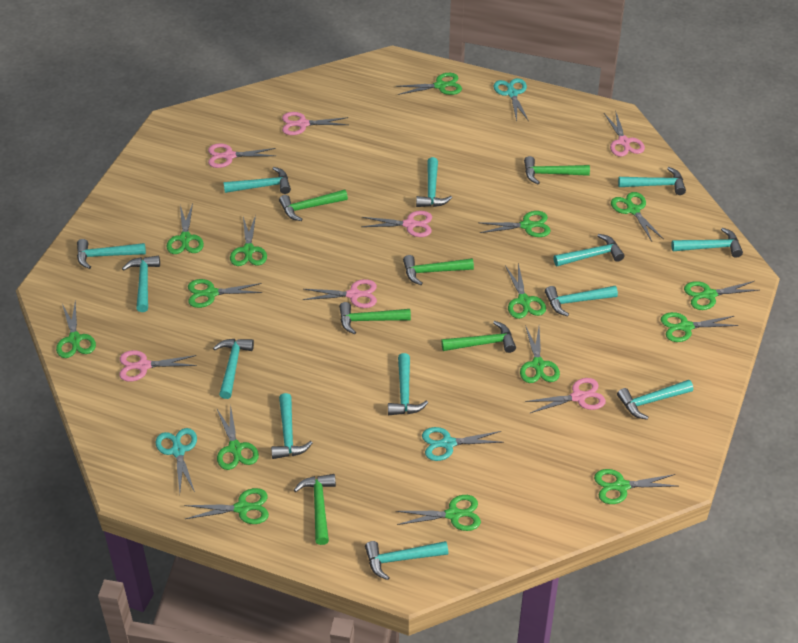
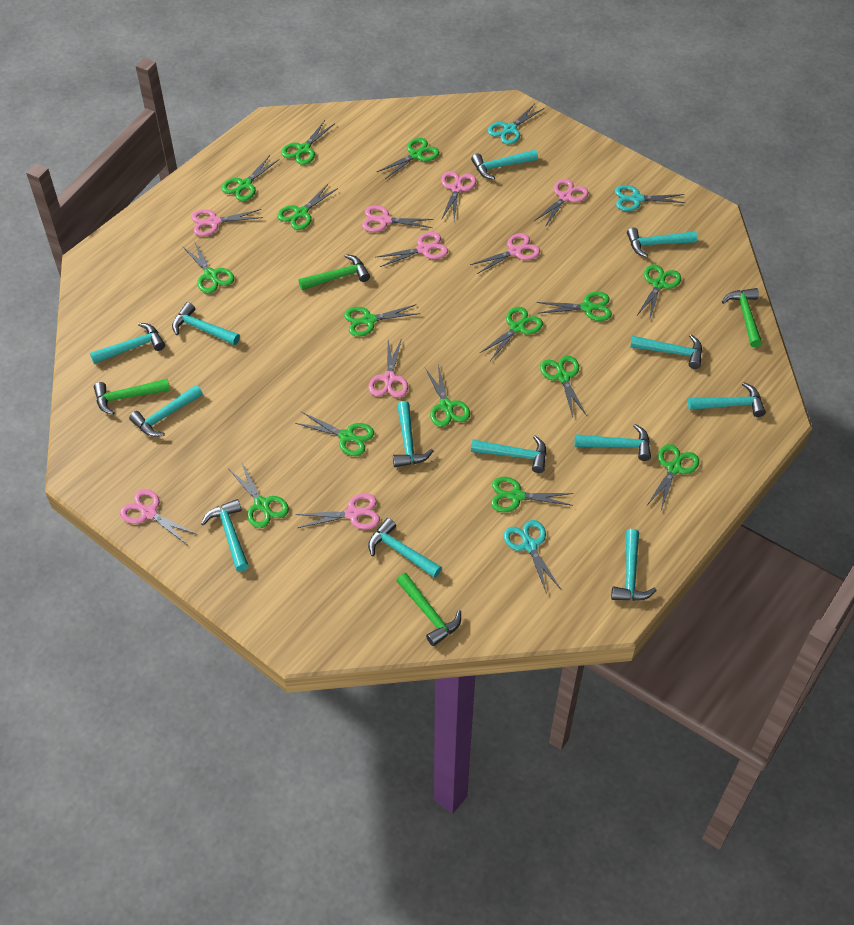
green hammer: 6 -> 4
pink scissors: 7 -> 9

